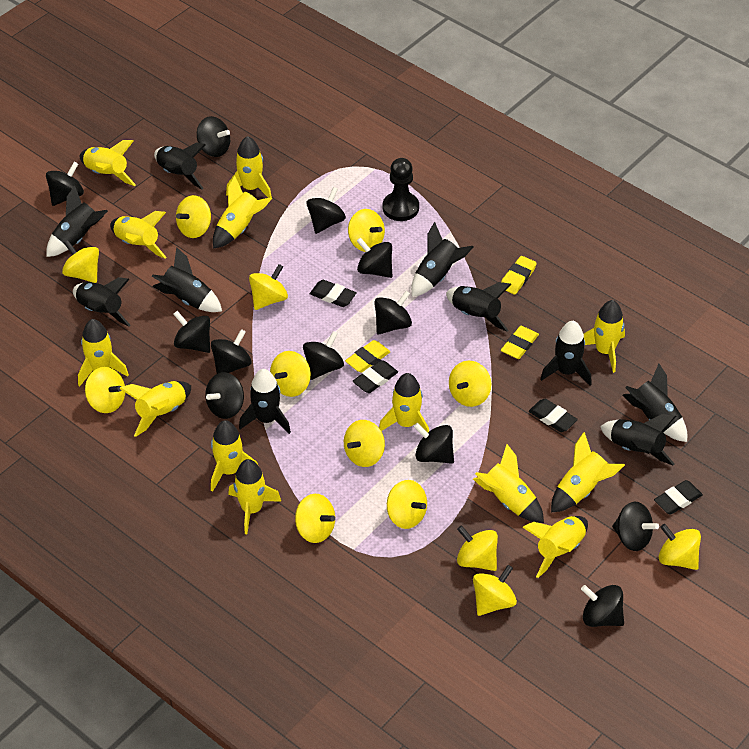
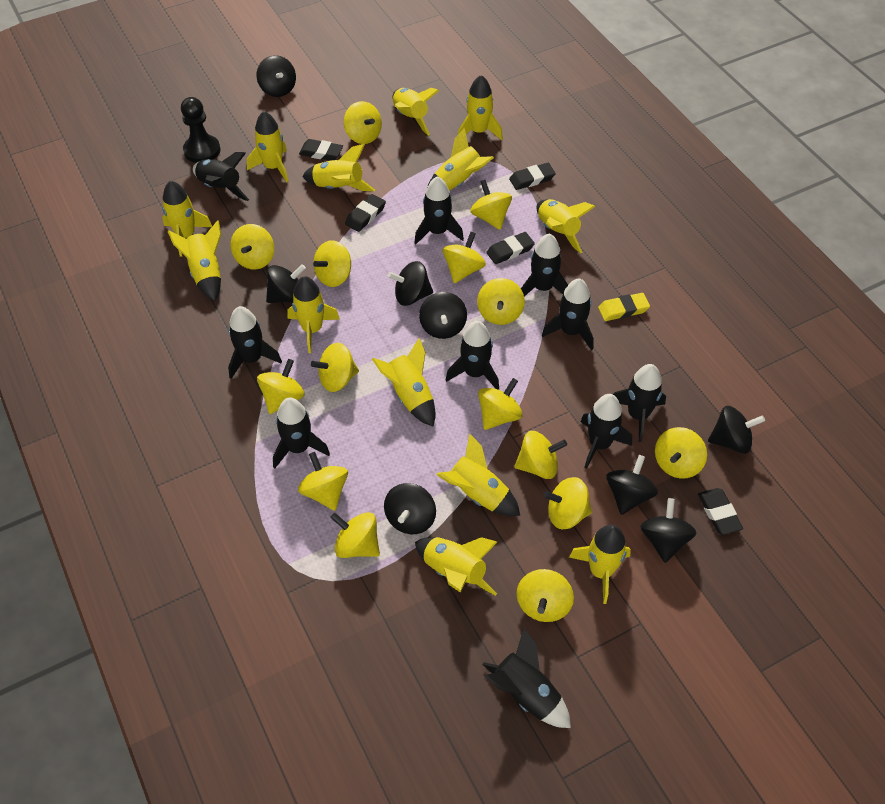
black eraser: 4 -> 5
black spinning top: 12 -> 8
yellow eraser: 3 -> 1
yellow spinning top: 13 -> 15

